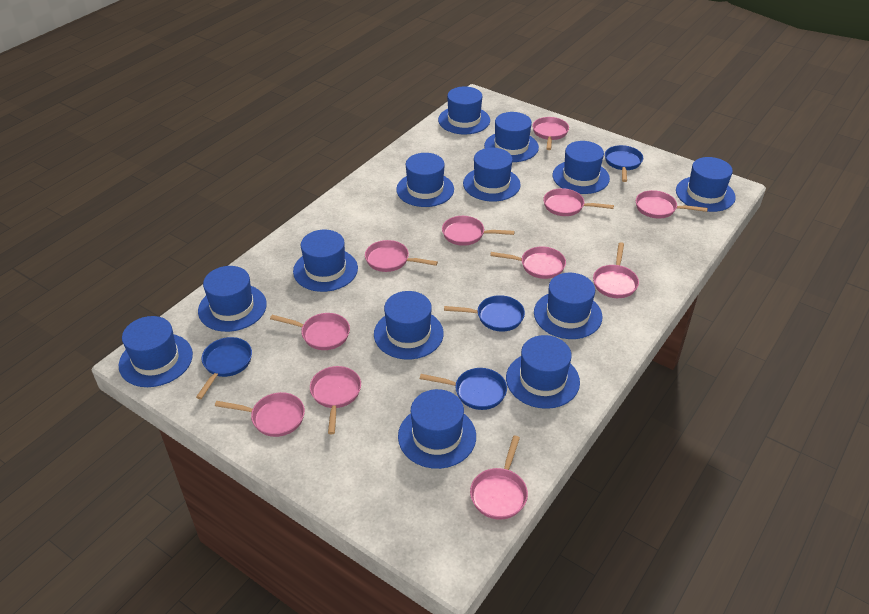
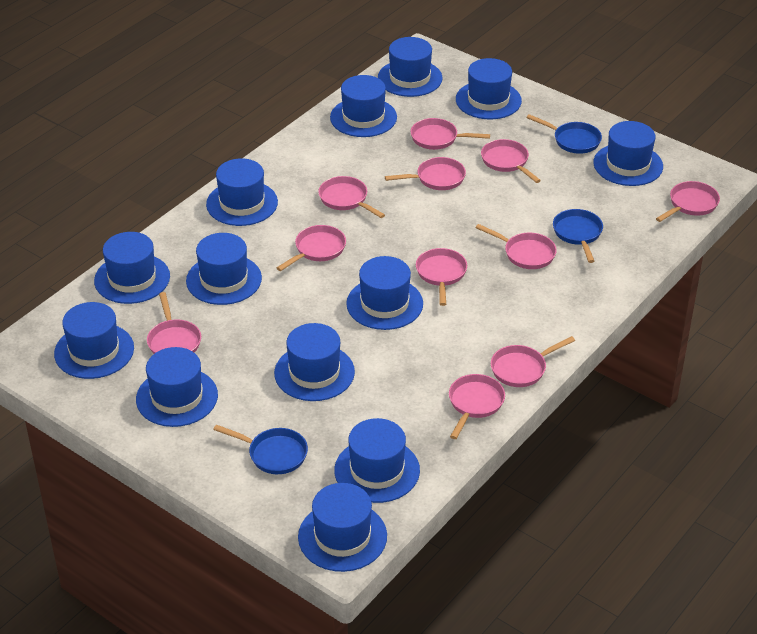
blue pan: 4 -> 3

